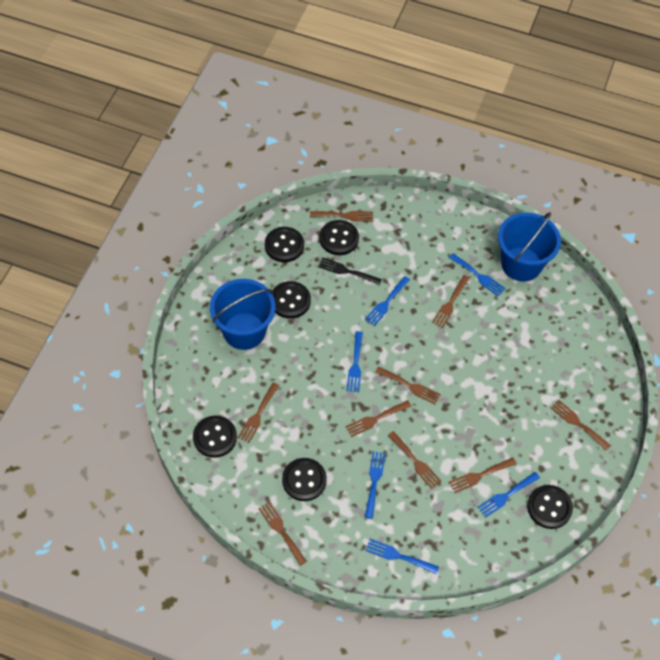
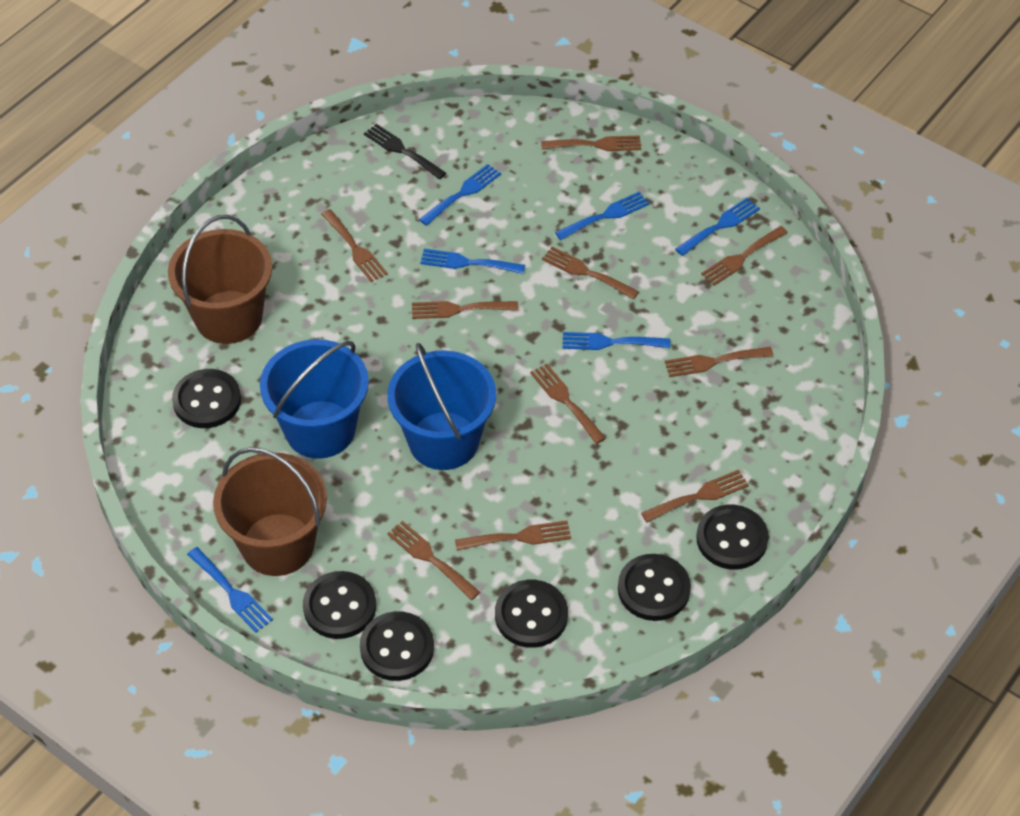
brown bucket: 0 -> 2
brown fork: 9 -> 10

